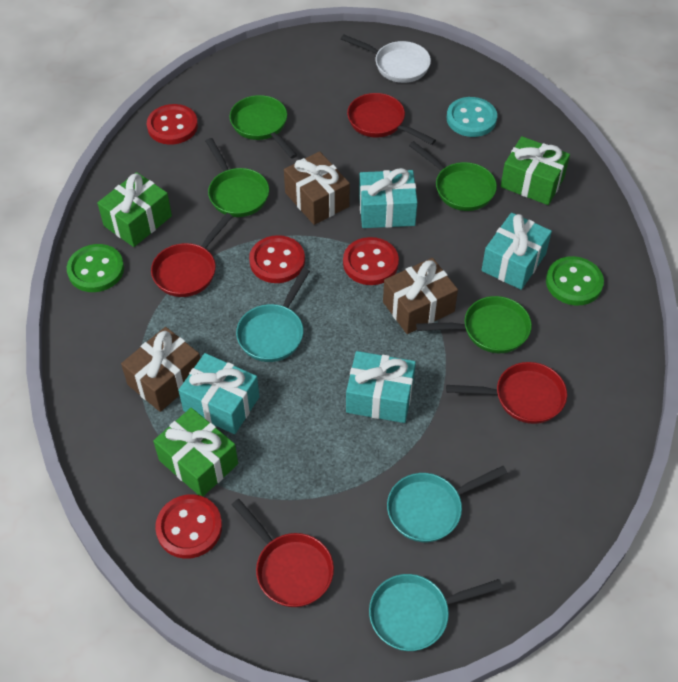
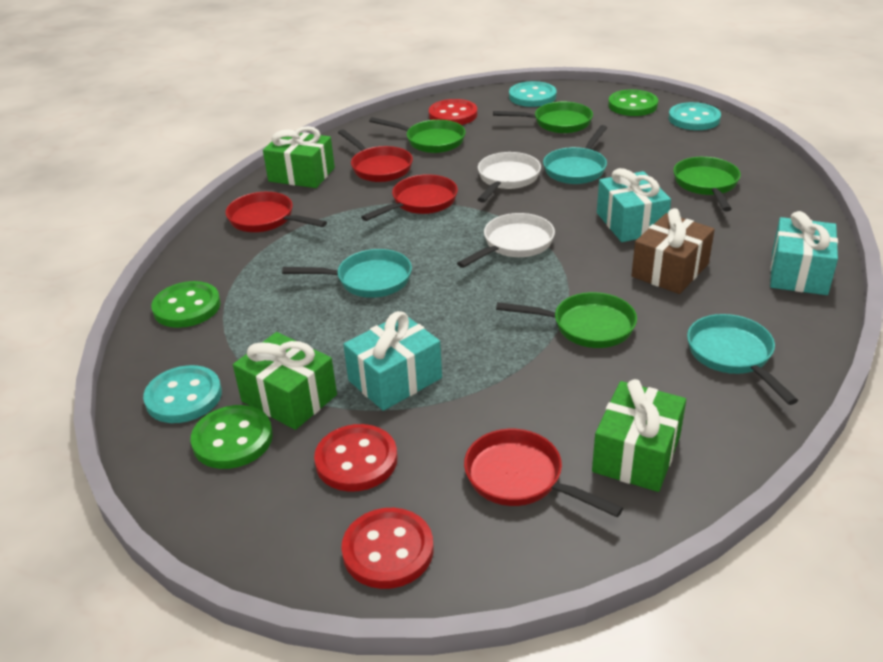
brown gift: 3 -> 1
green button: 2 -> 3
red button: 4 -> 3
turquoise button: 1 -> 3
turquoise gift: 4 -> 3
white pan: 1 -> 2

